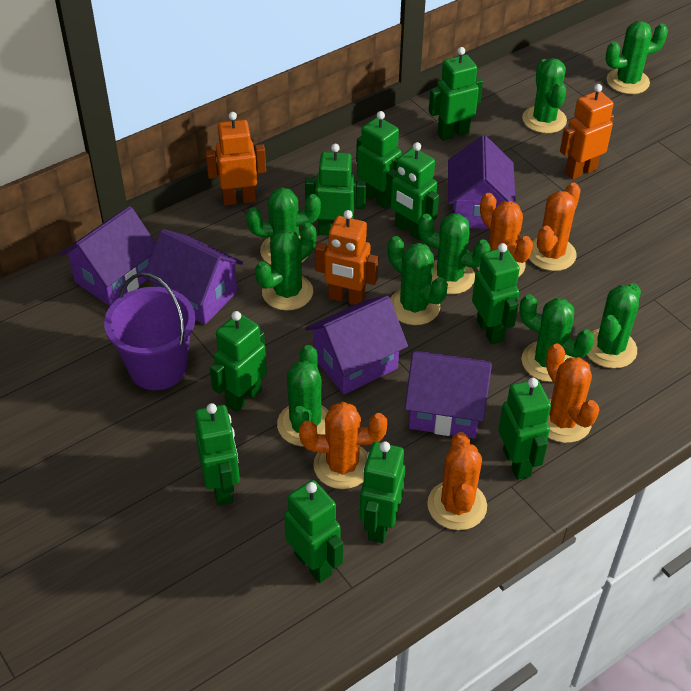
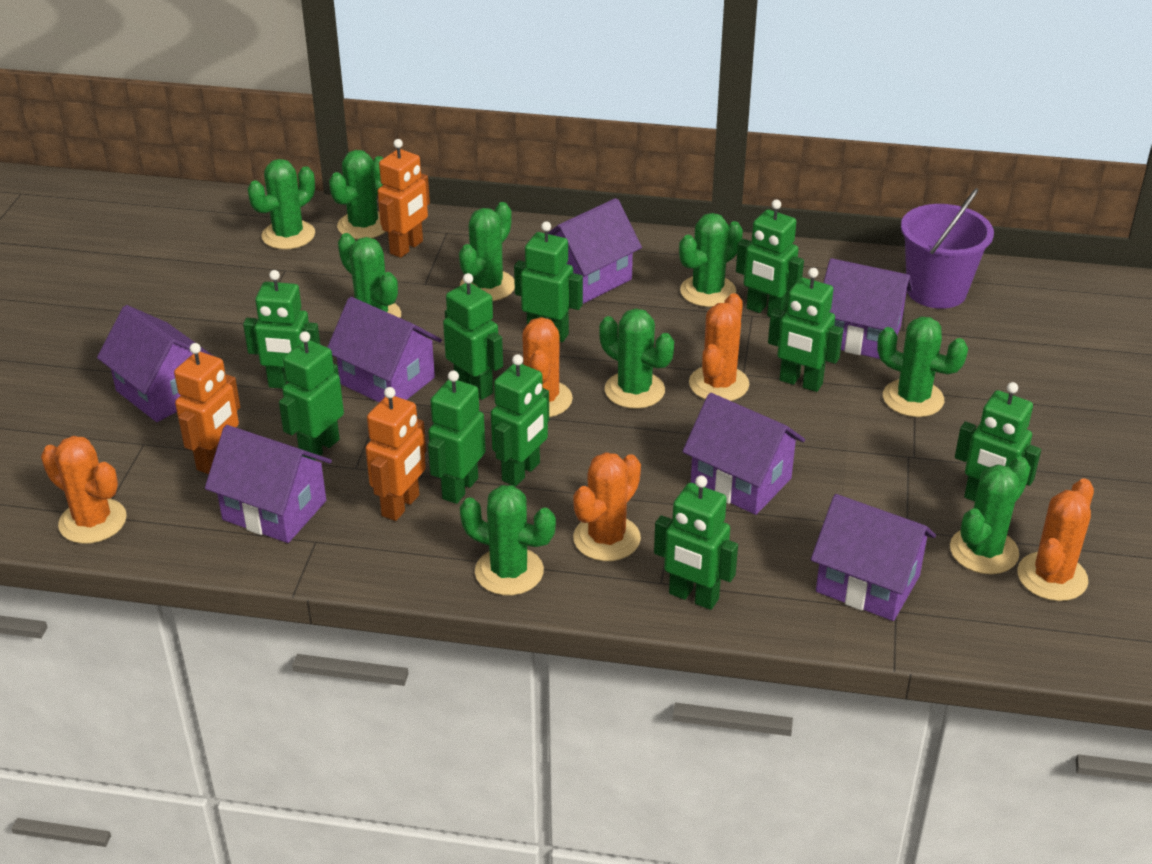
purple house: 5 -> 7

